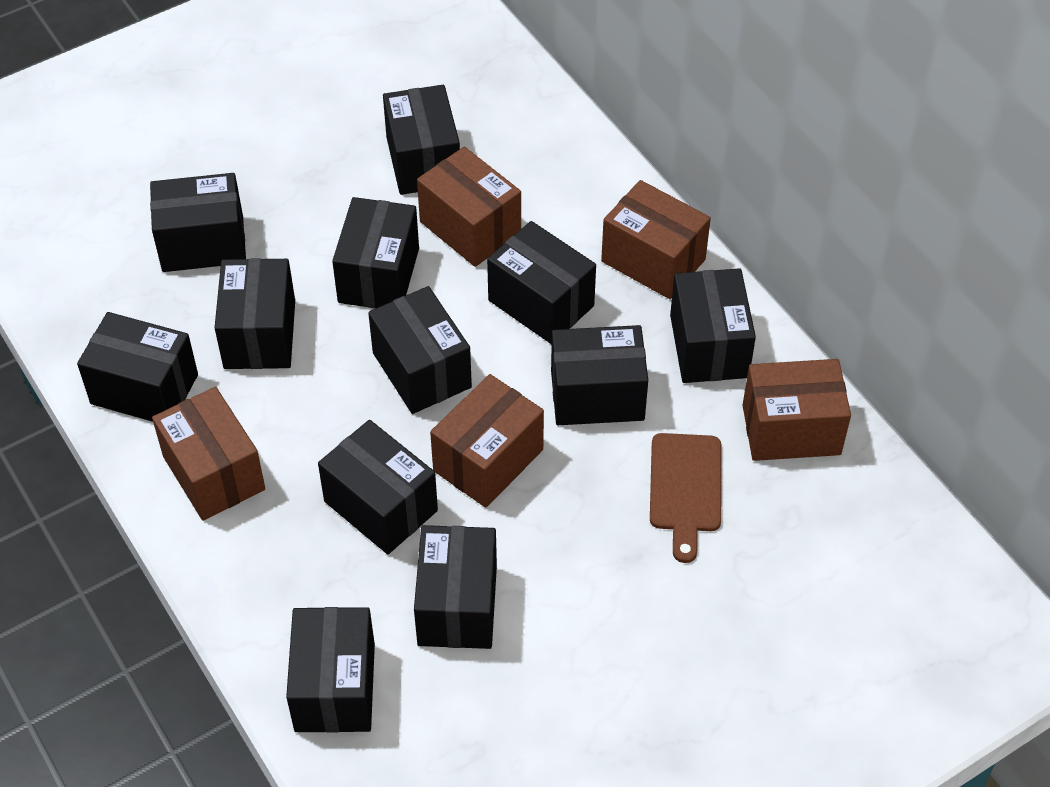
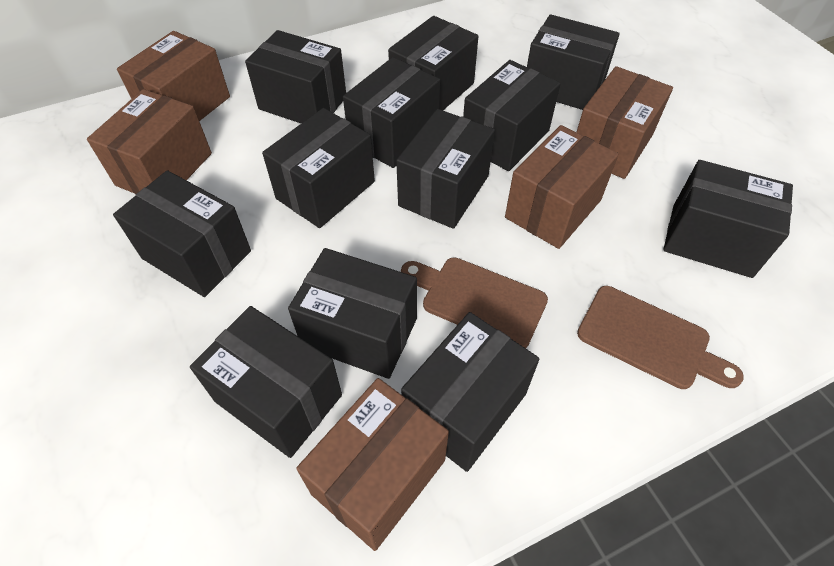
brown cutting board: 1 -> 2

